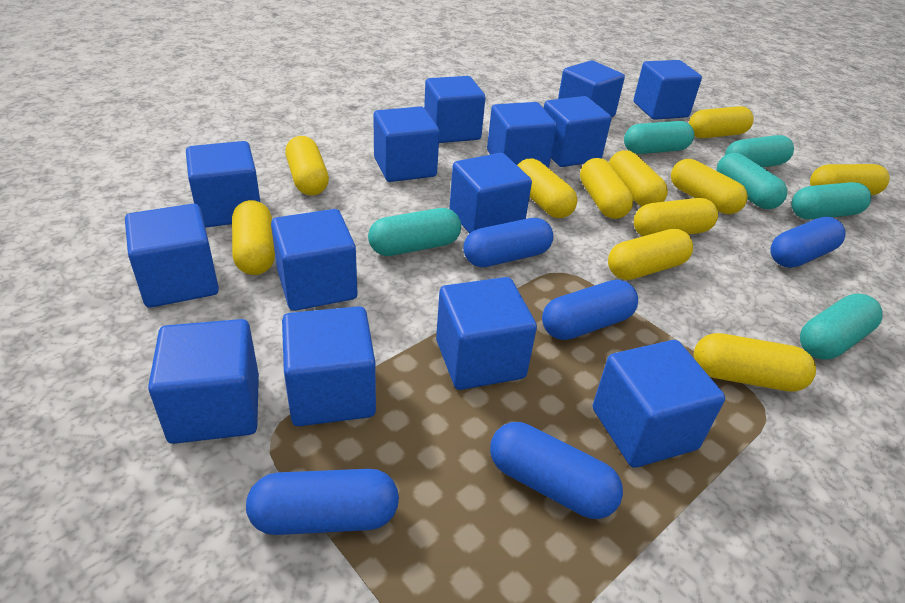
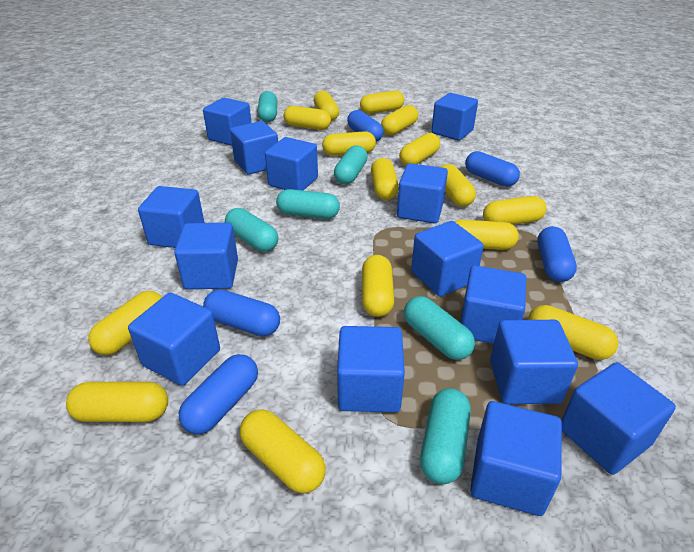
yellow capsule: 11 -> 15

